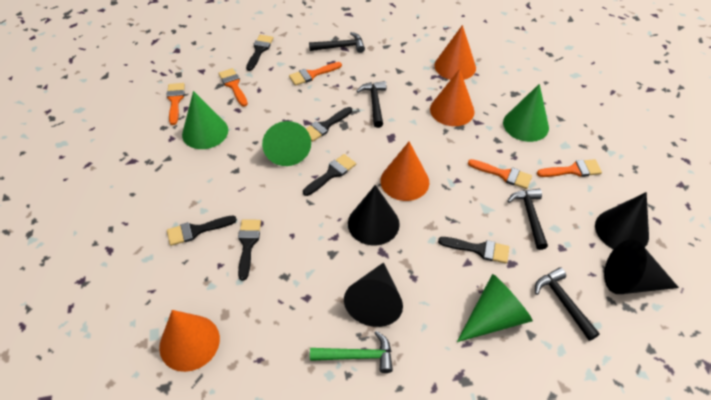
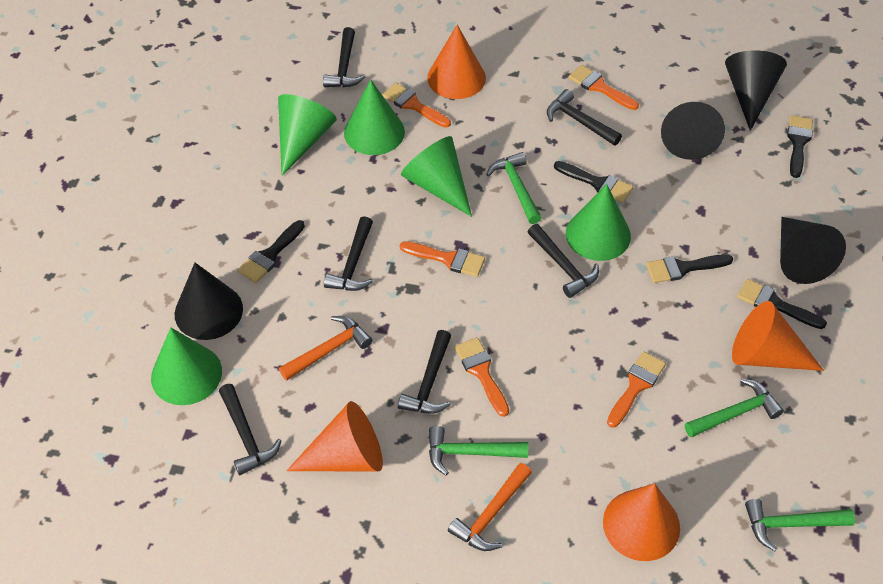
black brush: 6 -> 5
black hammer: 4 -> 6
green cone: 4 -> 5
green hammer: 1 -> 4
orange hammer: 0 -> 2

